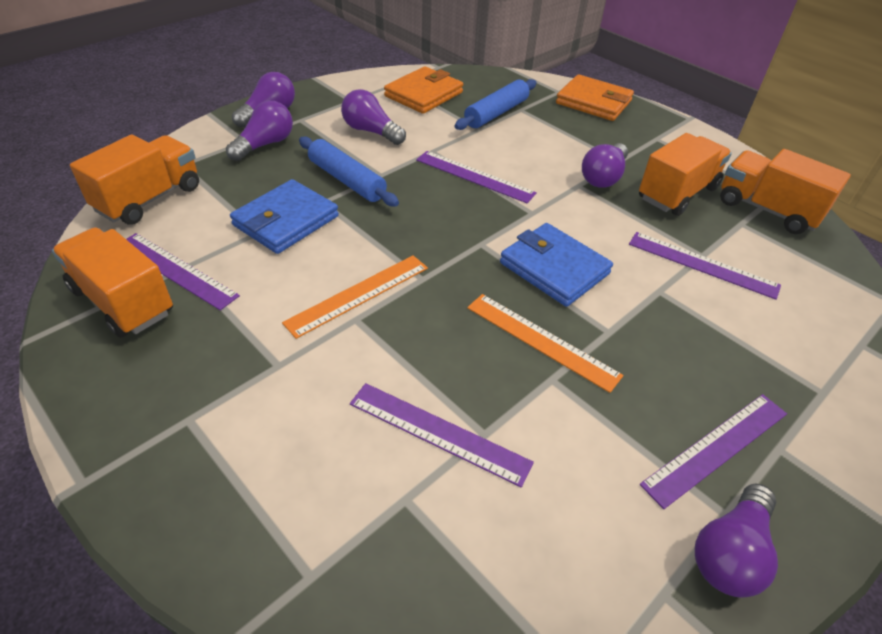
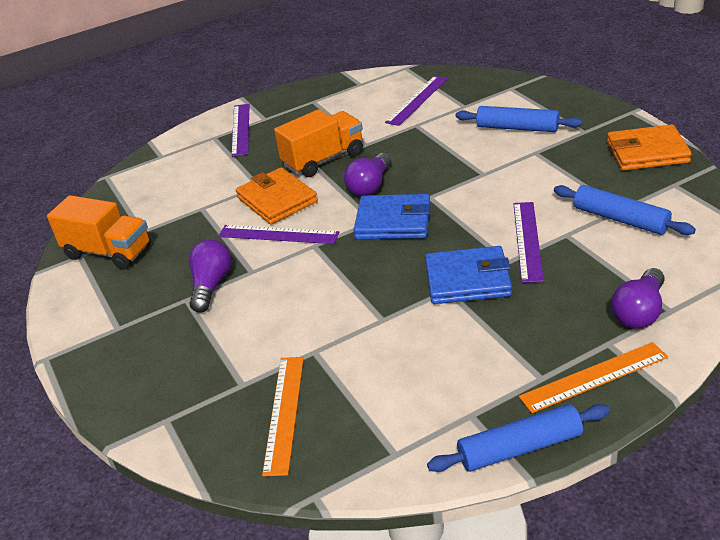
blue rolling pin: 2 -> 3
orange truck: 4 -> 2
purple light bulb: 5 -> 3
purple ruler: 5 -> 4

